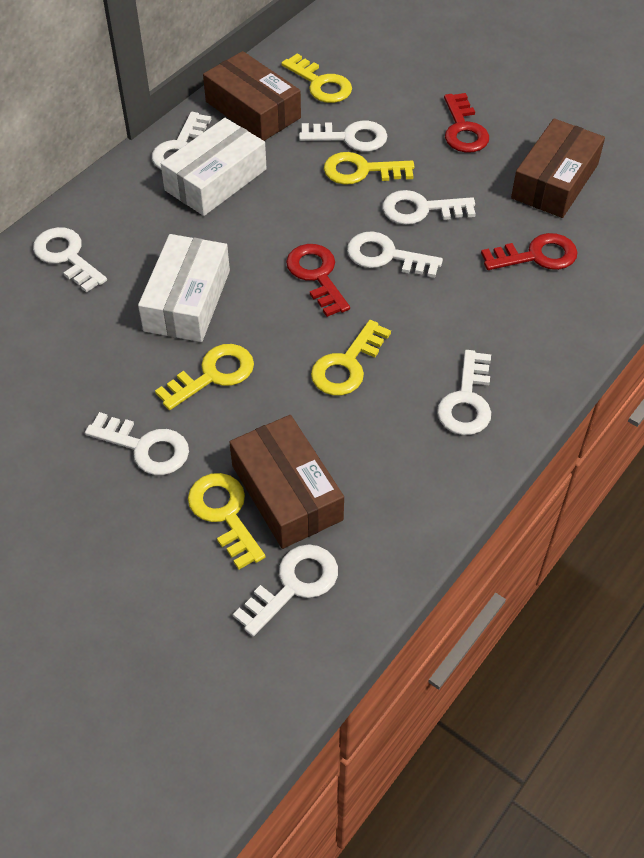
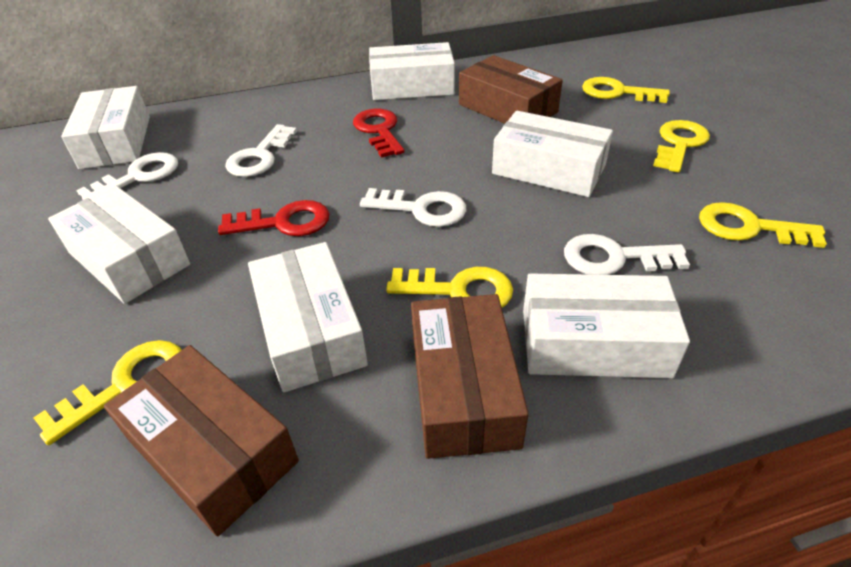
red key: 3 -> 2
white box: 2 -> 6
white key: 8 -> 4

